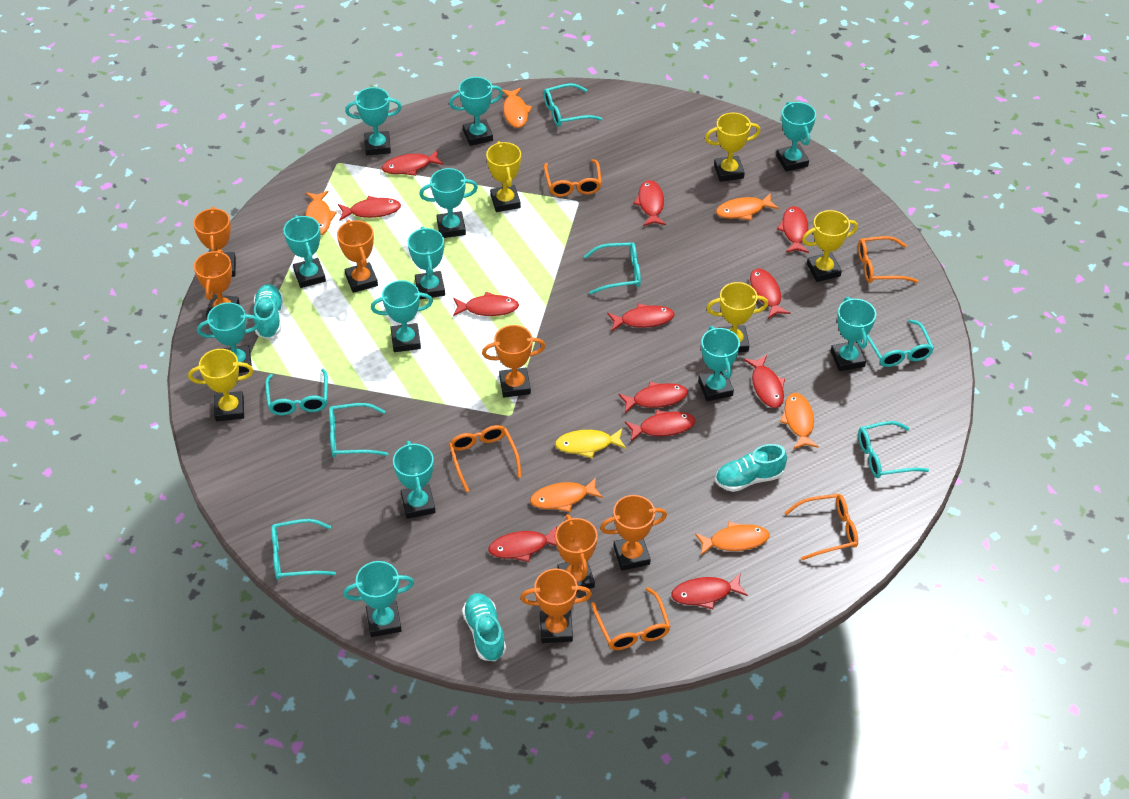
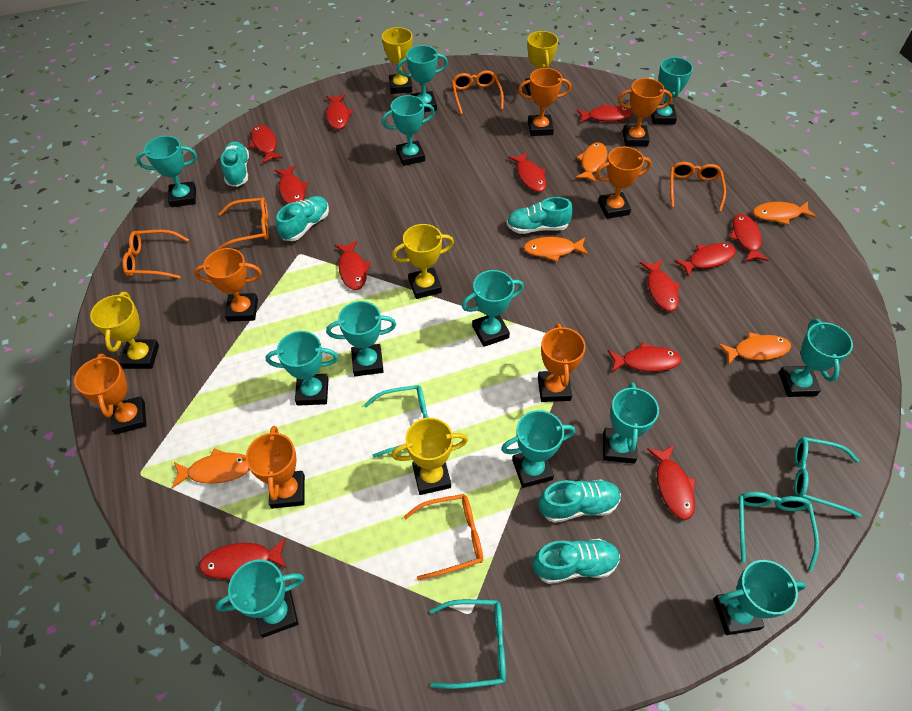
orange fish: 6 -> 5
turquoise glasses: 7 -> 4
turquoise shoe: 3 -> 5
yellow fish: 1 -> 0

